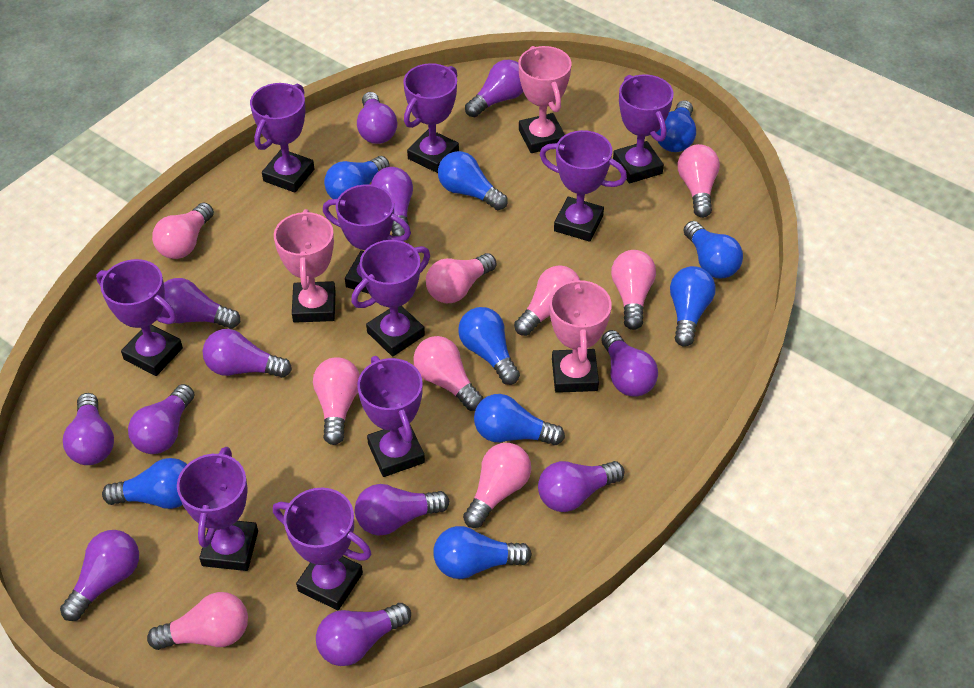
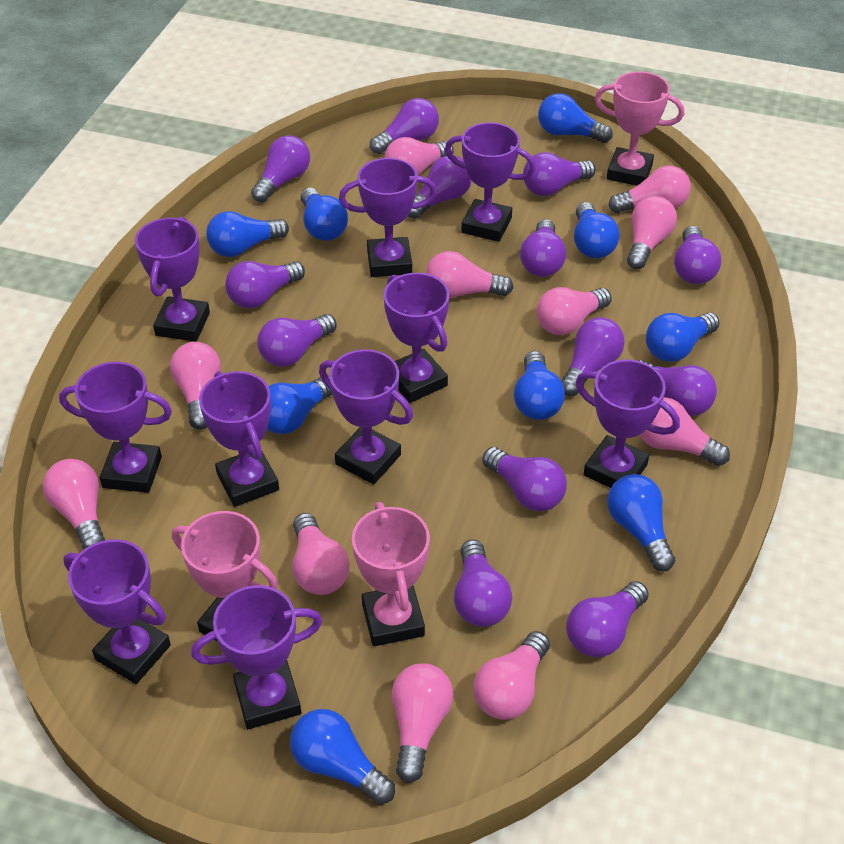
pink light bulb: 9 -> 11
purple light bulb: 12 -> 13

